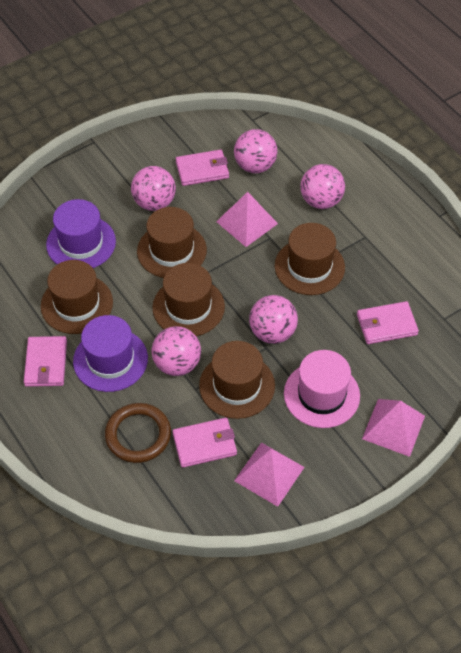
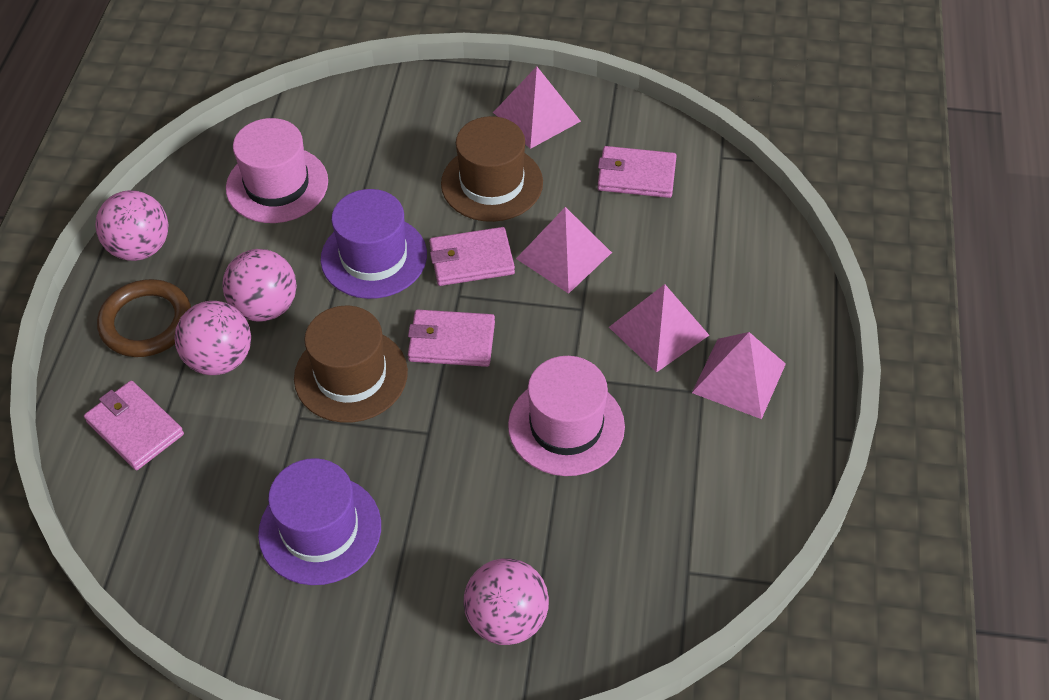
brown hat: 5 -> 2
pink ball: 5 -> 4
pink hat: 1 -> 2
pink pyramid: 3 -> 4

